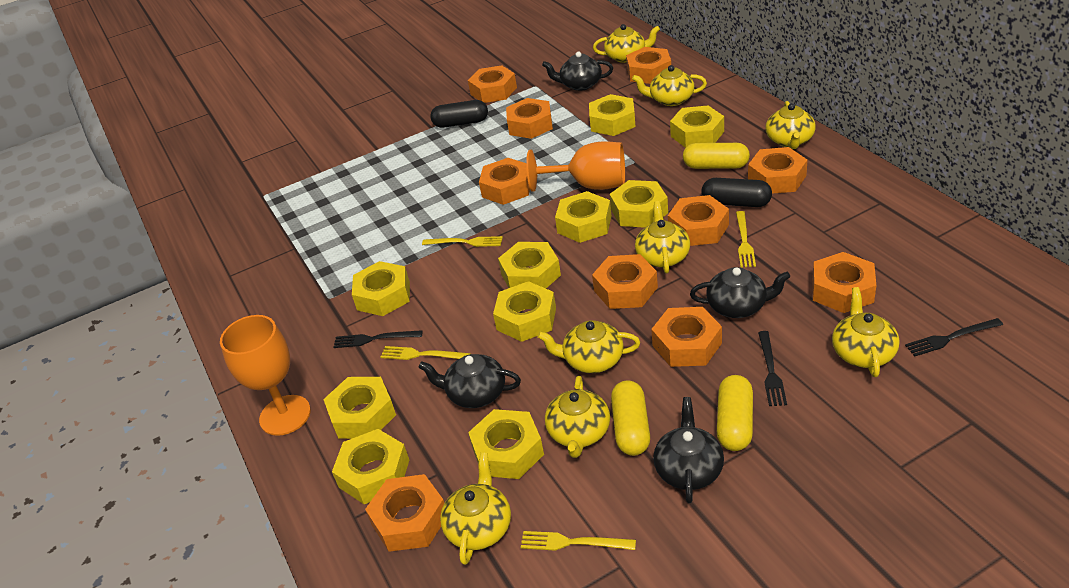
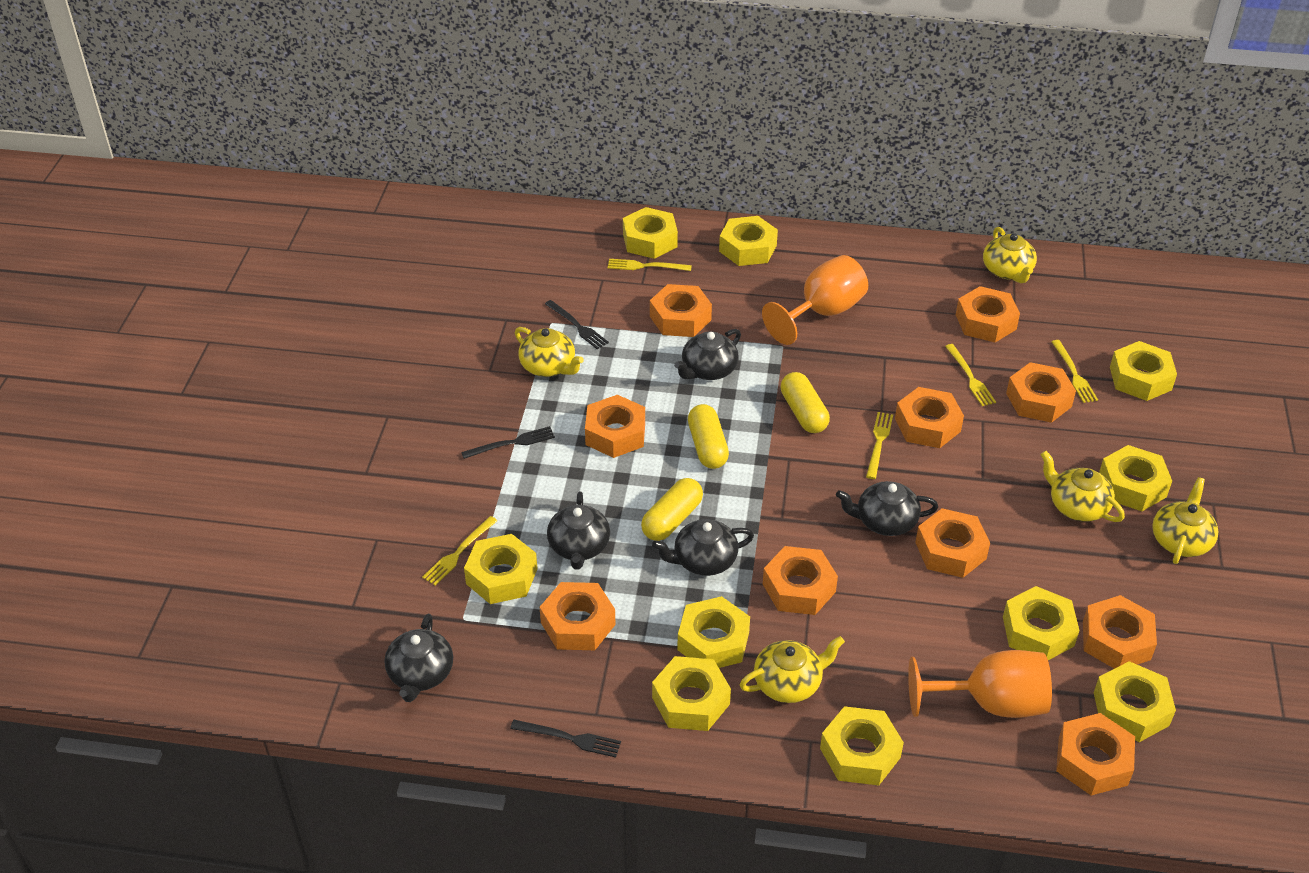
black capsule: 2 -> 0
black teapot: 4 -> 5
yellow fork: 4 -> 5
yellow teapot: 8 -> 5

